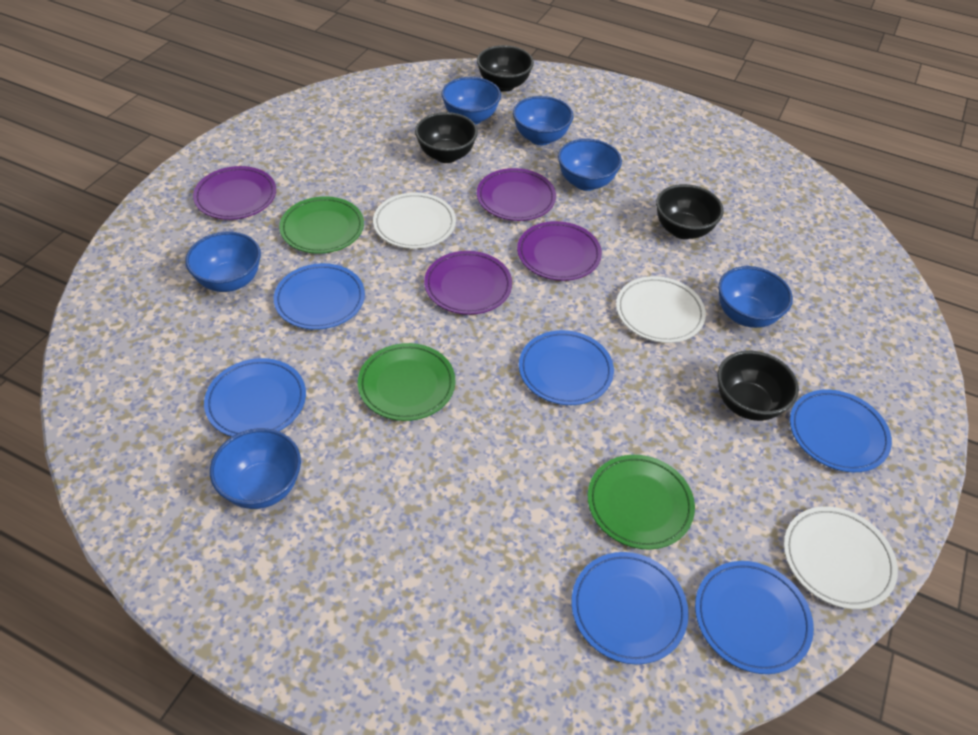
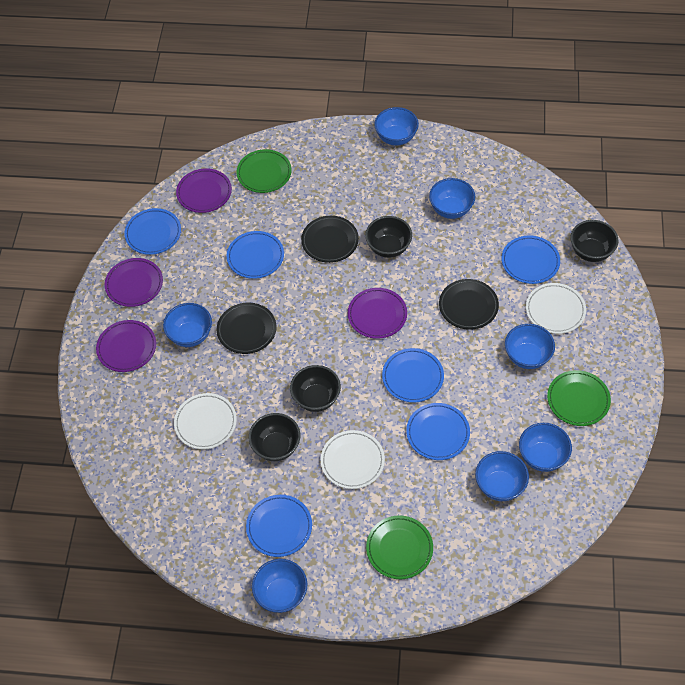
black plate: 0 -> 3
blue bowl: 6 -> 7

